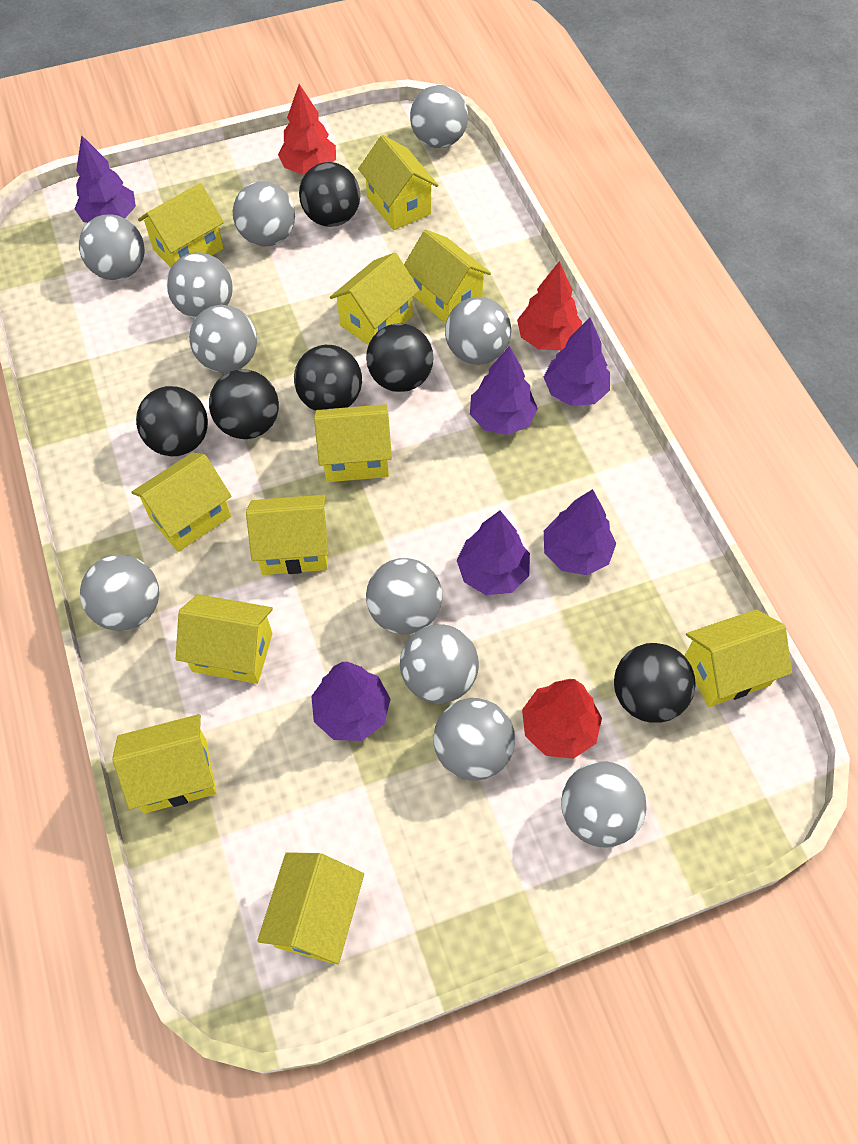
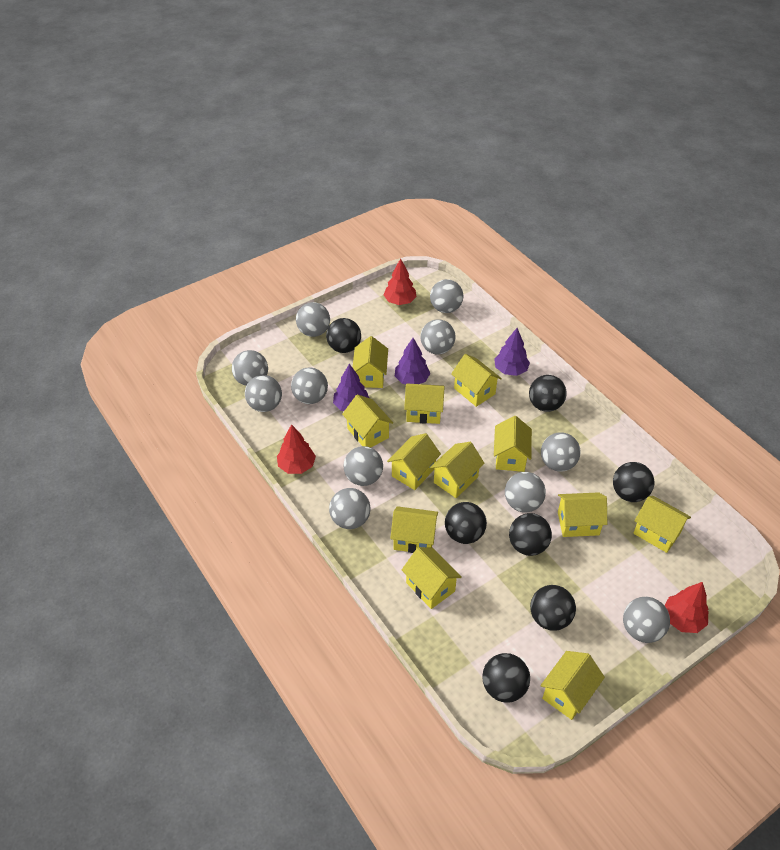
black ball: 6 -> 7
purple tree: 6 -> 3
yellow house: 11 -> 12

